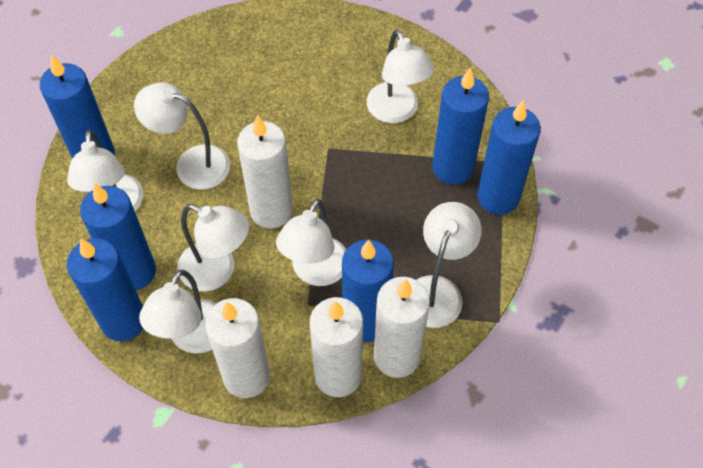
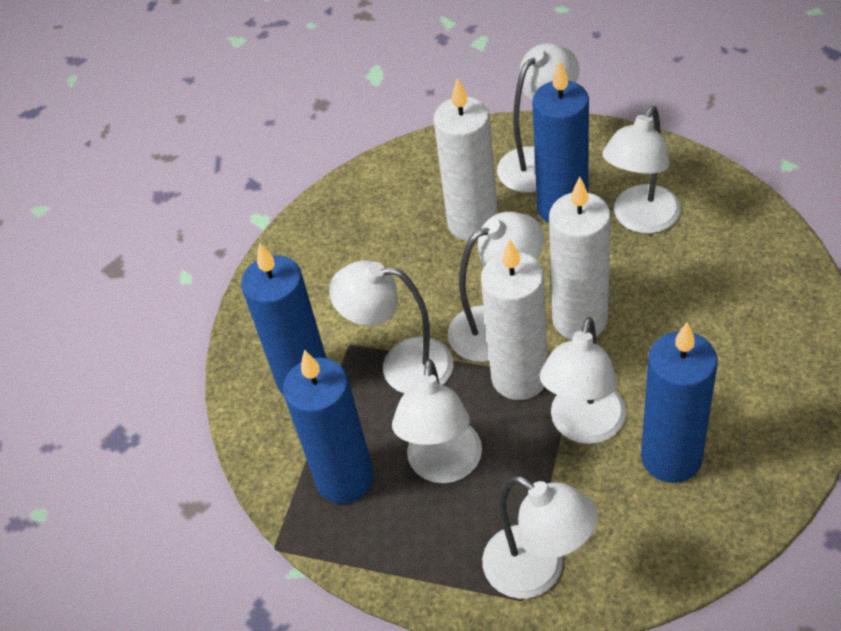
blue candle: 6 -> 4
white candle: 4 -> 3

